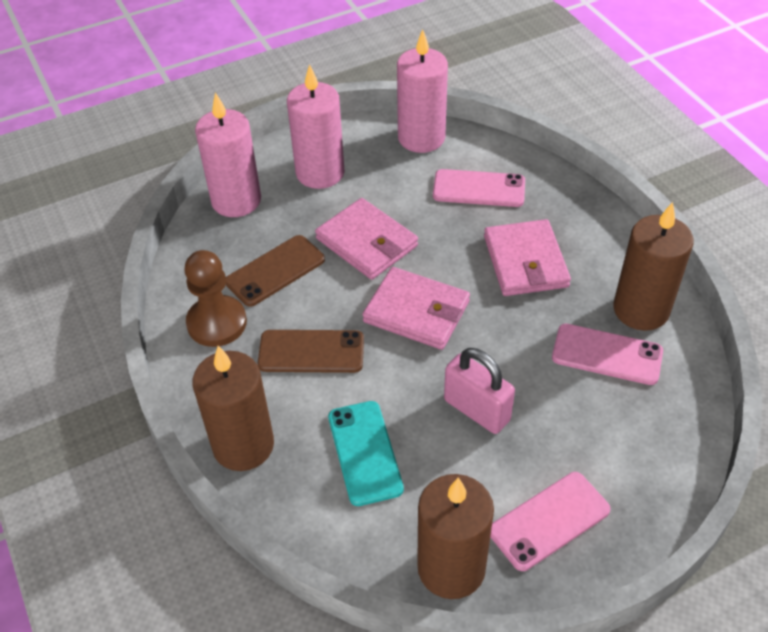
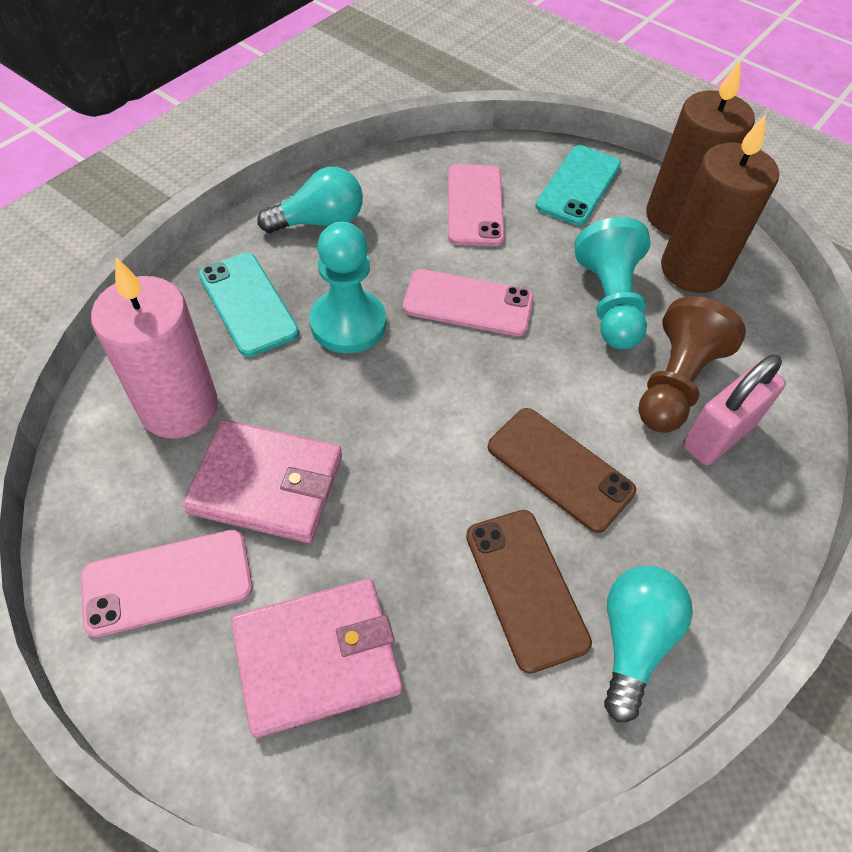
brown candle: 3 -> 2
pink candle: 3 -> 1
pink wallet: 3 -> 2
turquoise light bulb: 0 -> 2
turquoise pawn: 0 -> 2
turquoise phone: 1 -> 2

